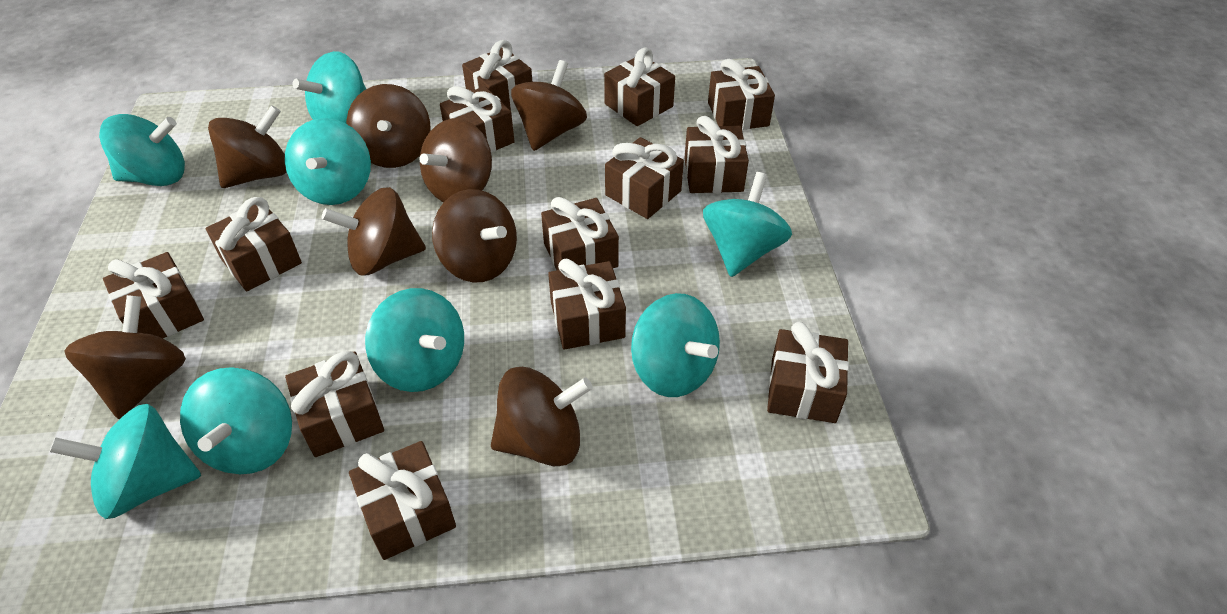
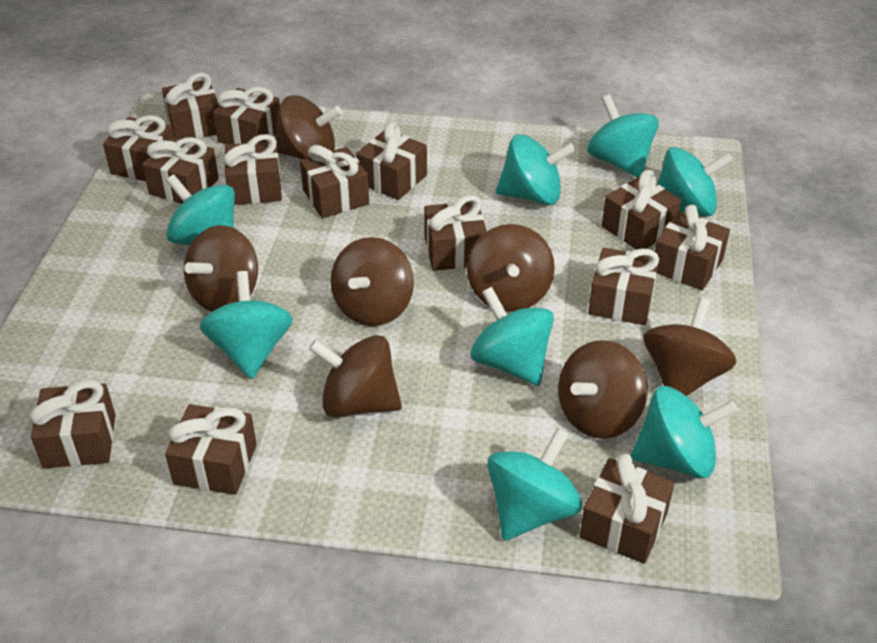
brown gift: 13 -> 14
brown spinning top: 8 -> 7

